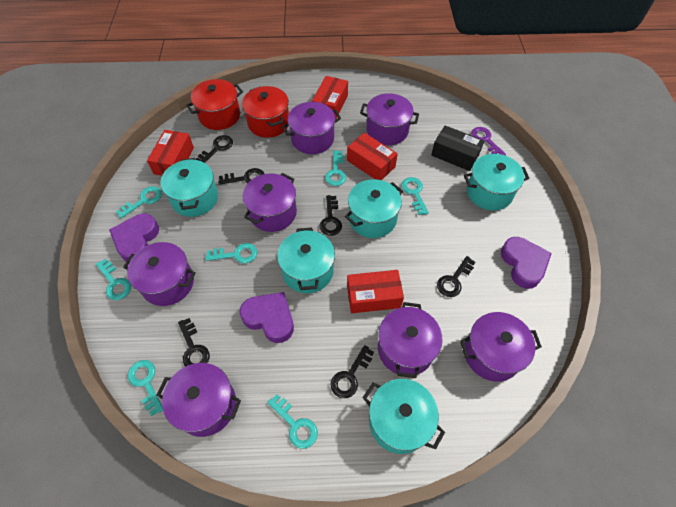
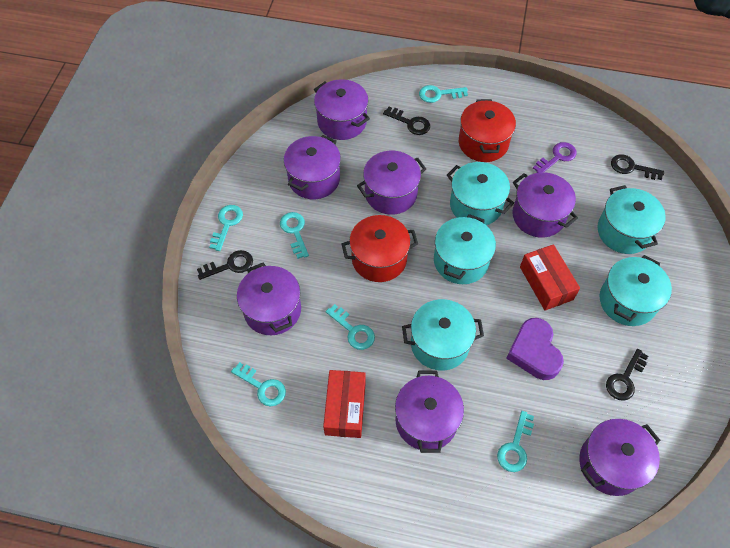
black box: 1 -> 0
black key: 6 -> 4
purple heart: 3 -> 1
red box: 4 -> 2
turquoise key: 7 -> 6

